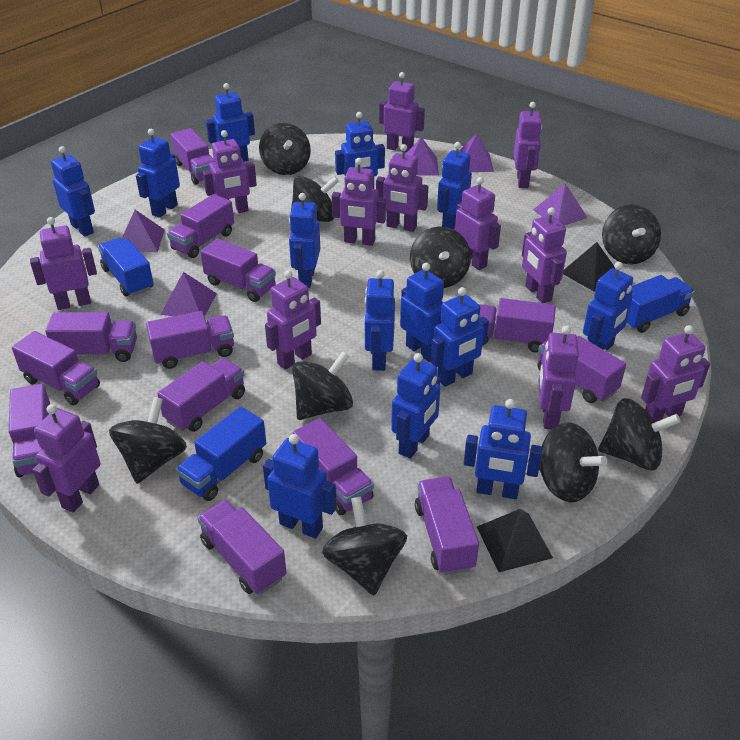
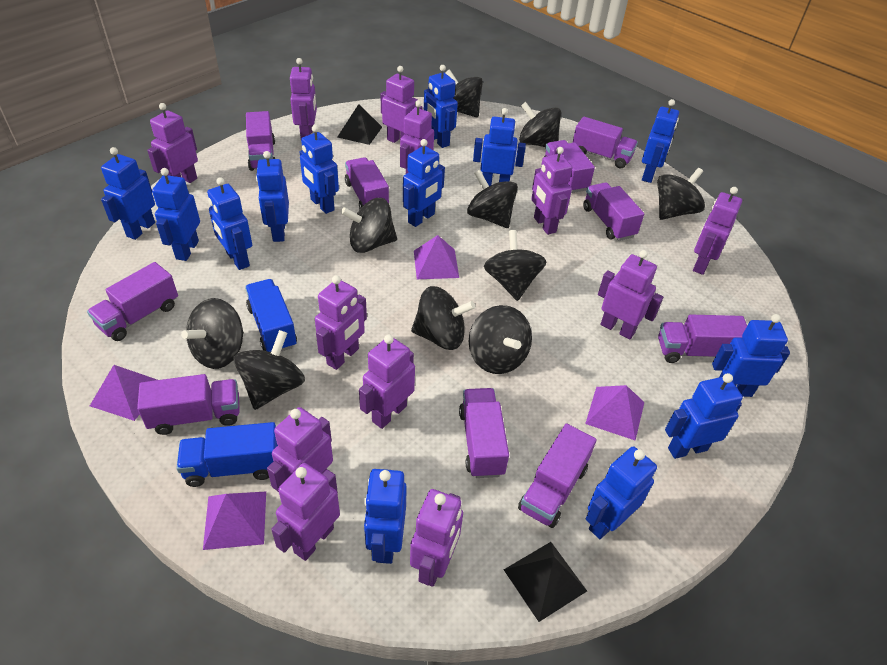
black spinning top: 9 -> 10
blue truck: 3 -> 2
purple pyramid: 5 -> 4
purple truck: 13 -> 10

